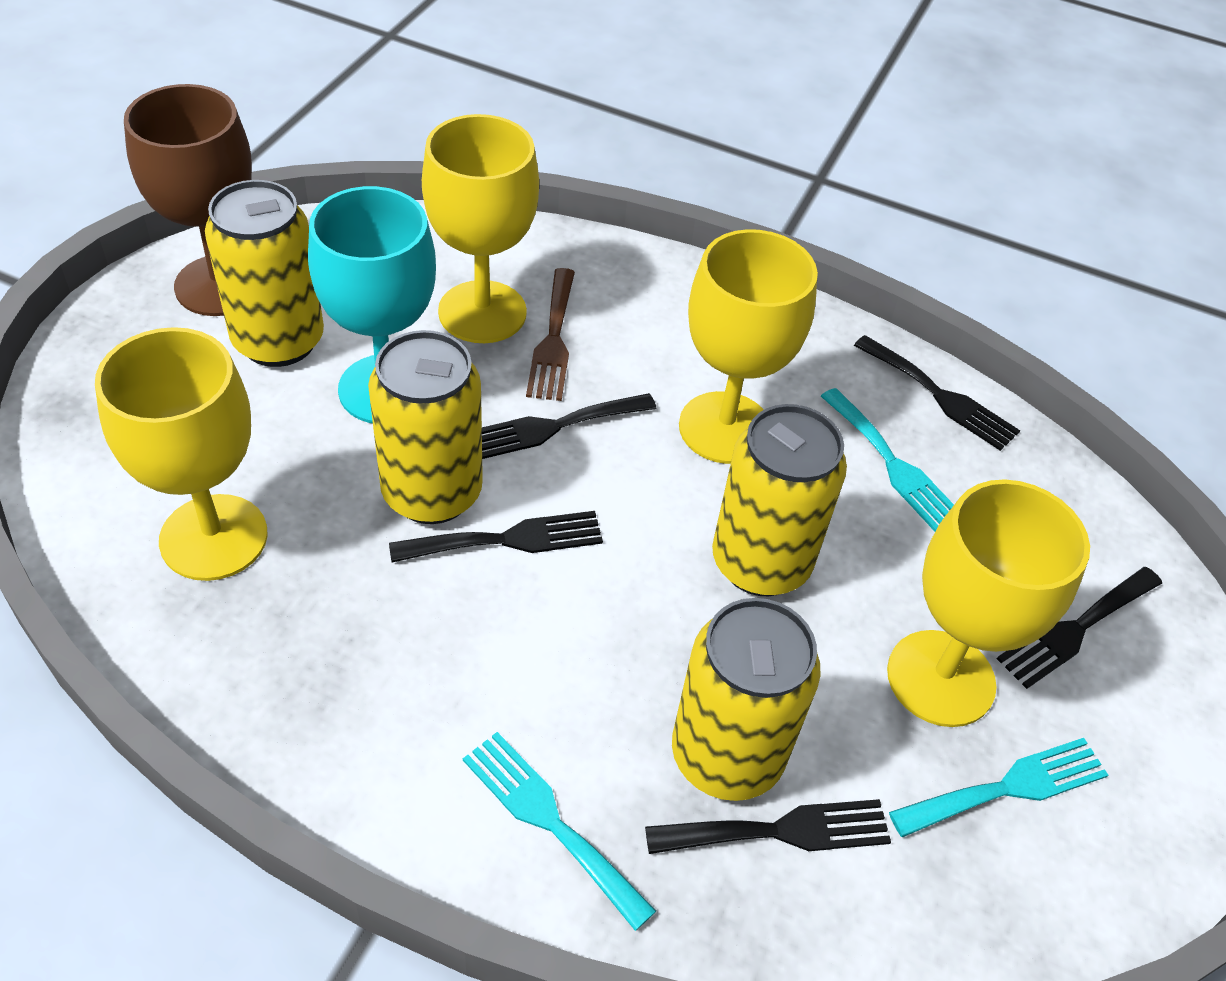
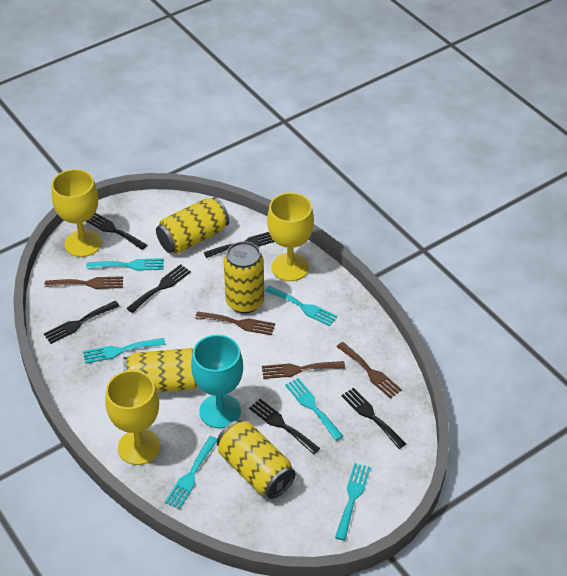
black fork: 5 -> 6
brown fork: 1 -> 4
brown goblet: 1 -> 0
turquoise fork: 3 -> 6
yellow goblet: 4 -> 3

